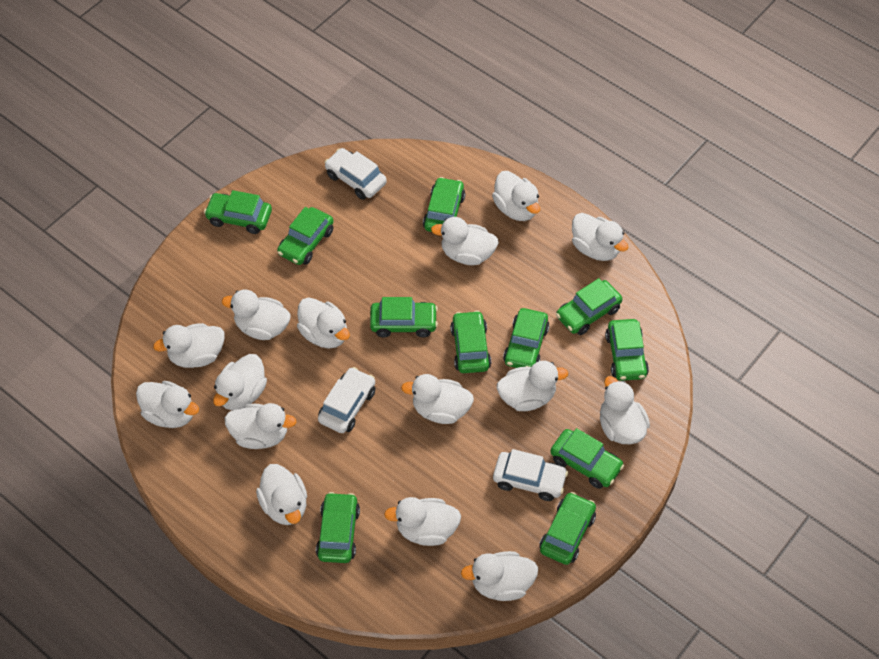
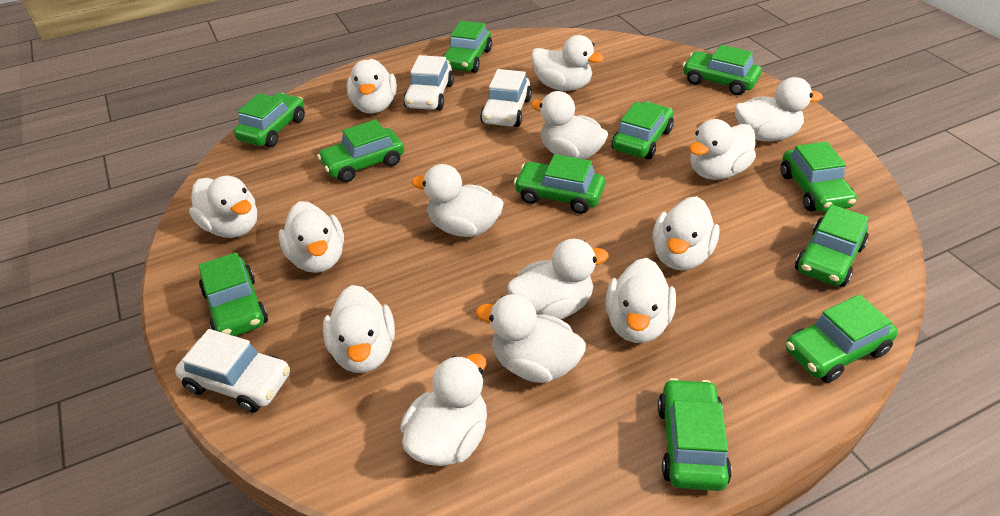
white duck: 15 -> 14

